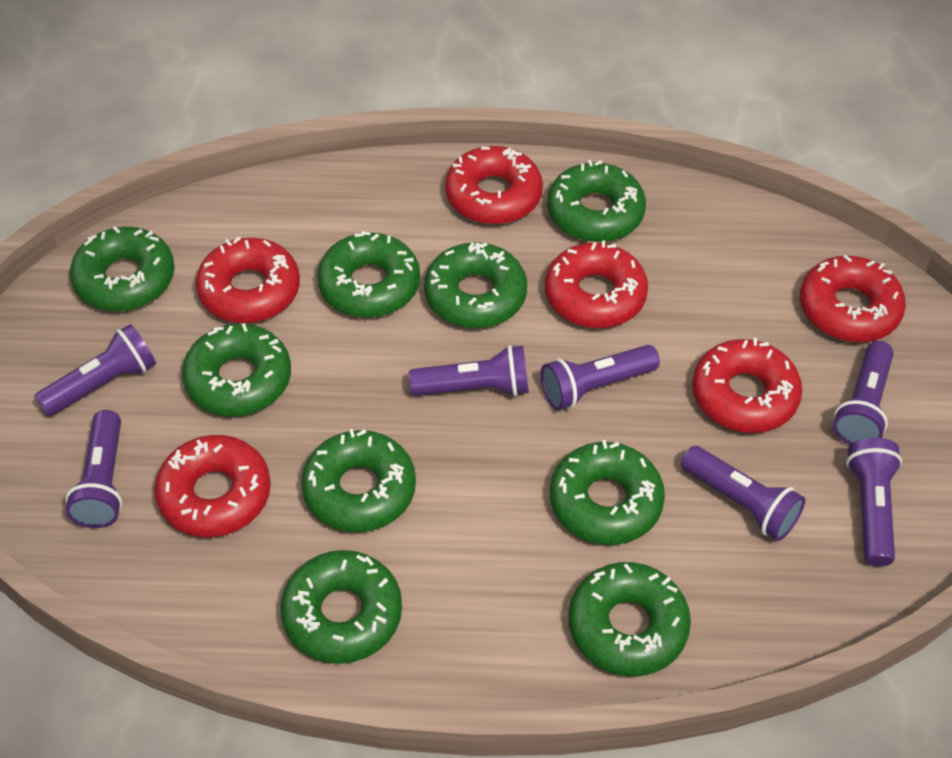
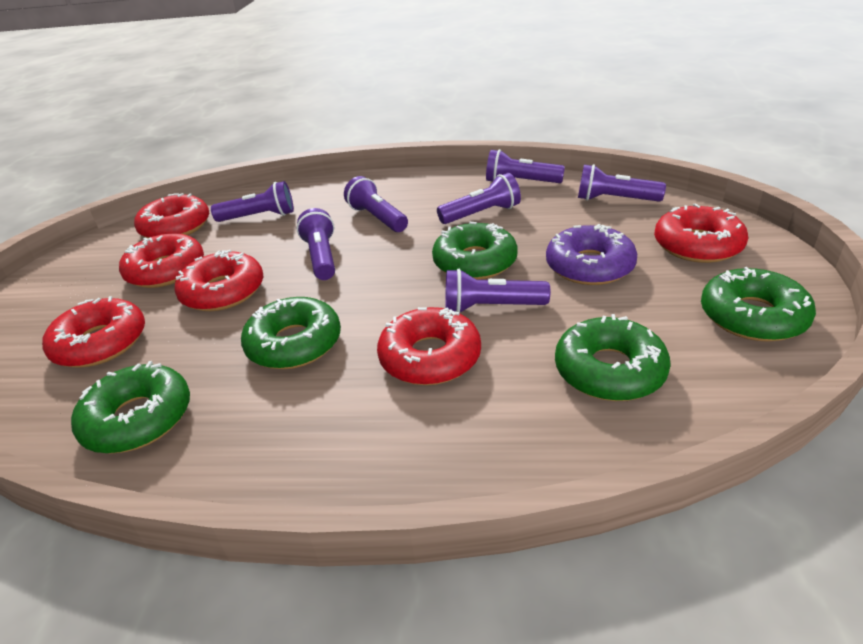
green donut: 9 -> 5
purple donut: 0 -> 1

